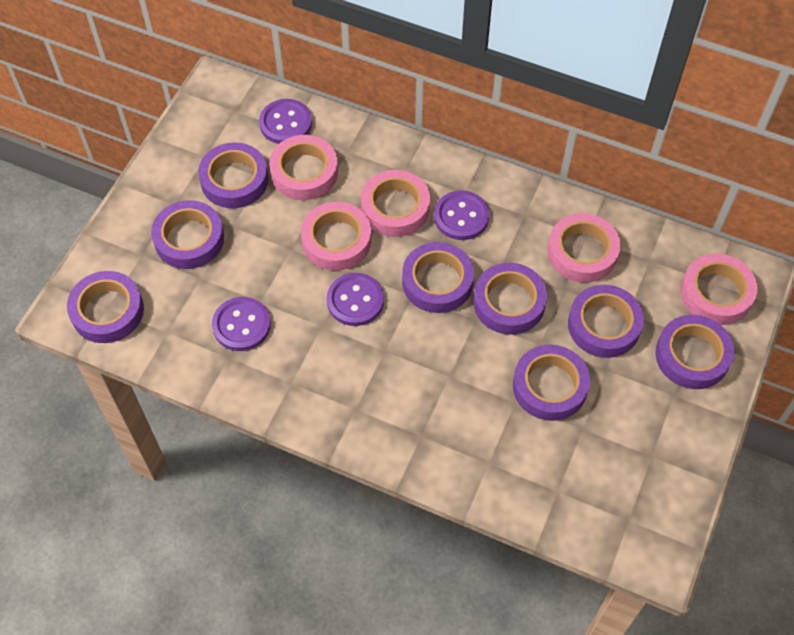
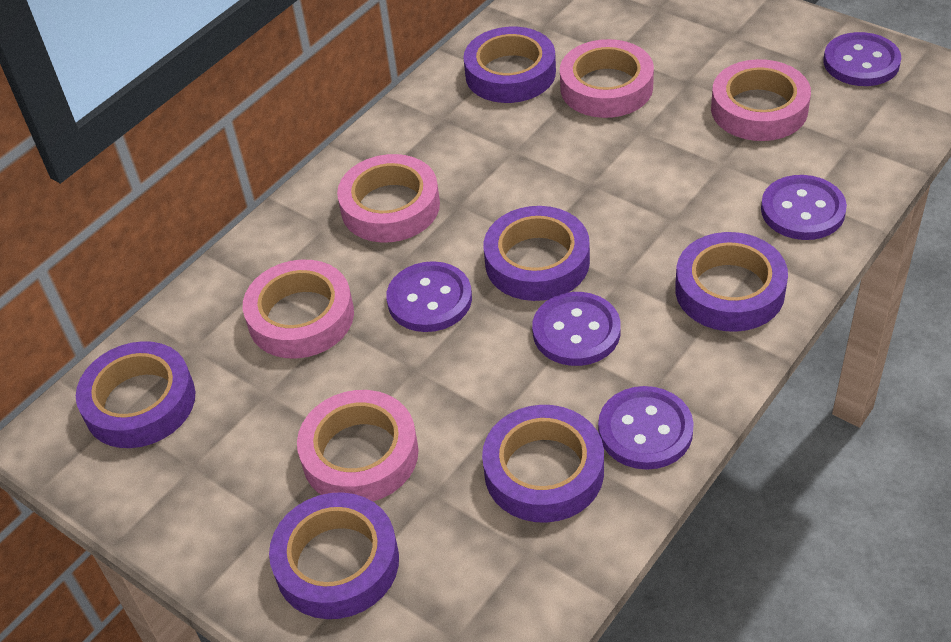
purple button: 4 -> 5
purple tape: 8 -> 6

